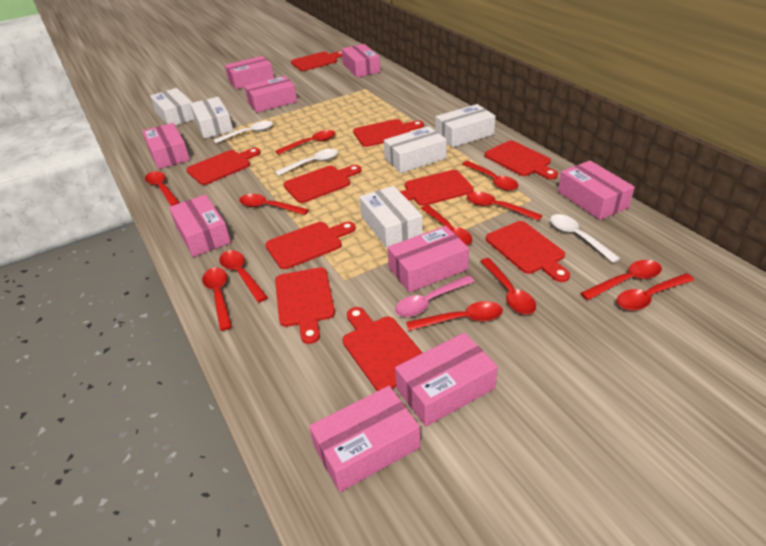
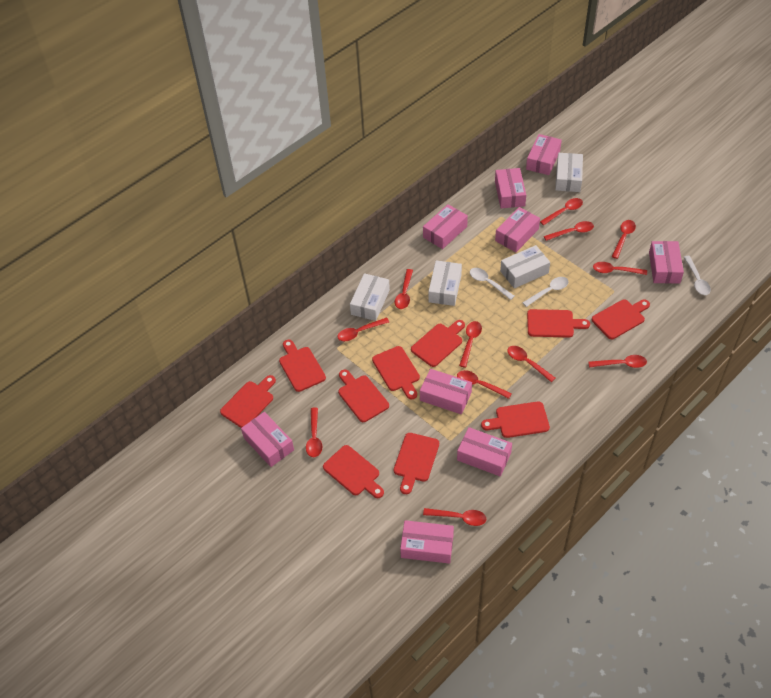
pink spoon: 1 -> 0
white box: 5 -> 4

